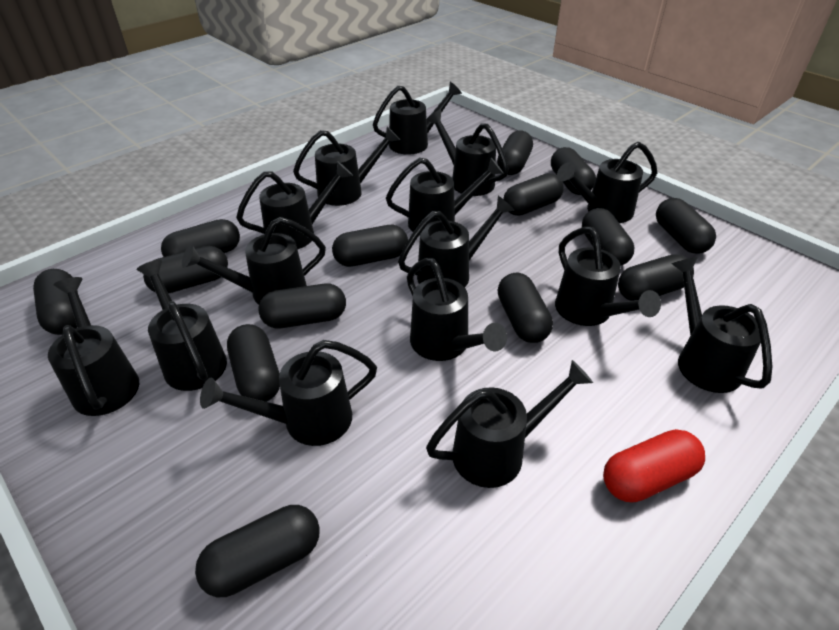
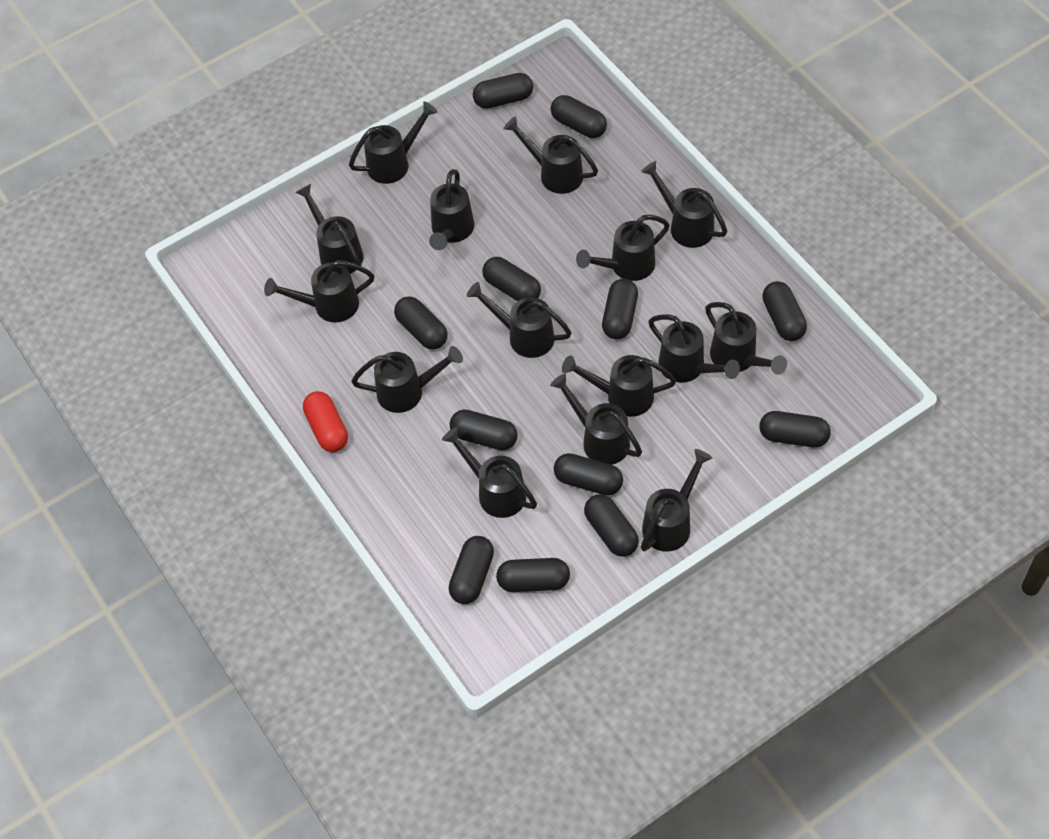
black capsule: 14 -> 12

